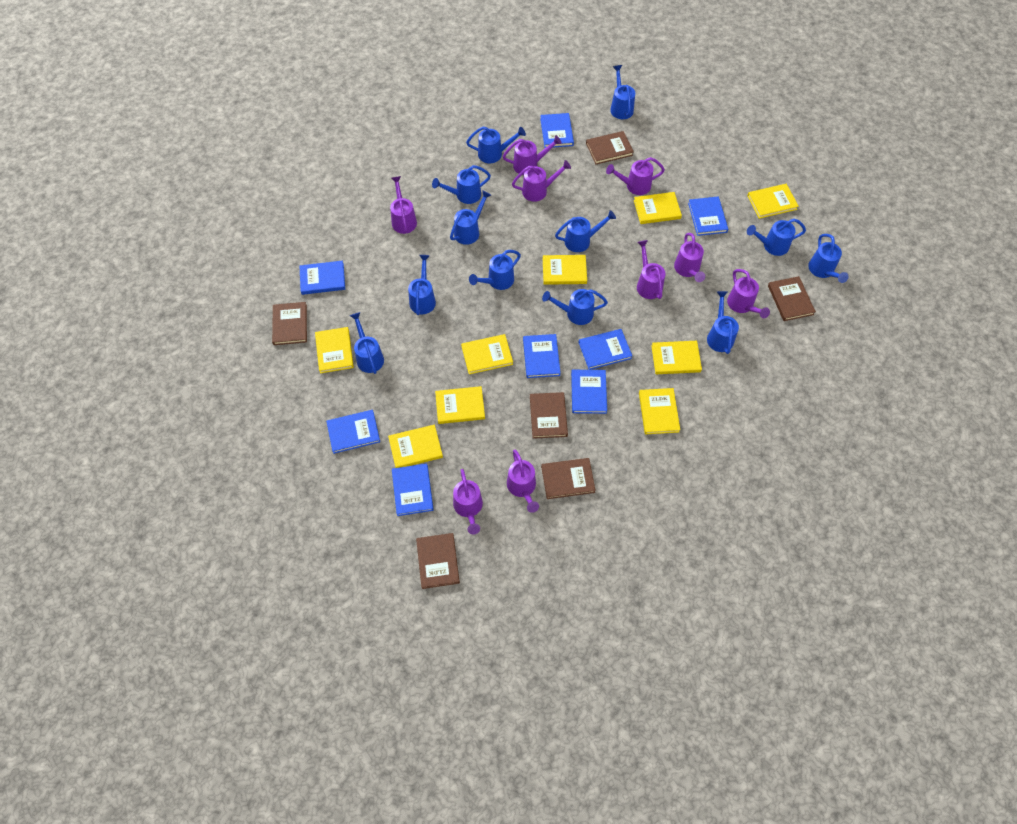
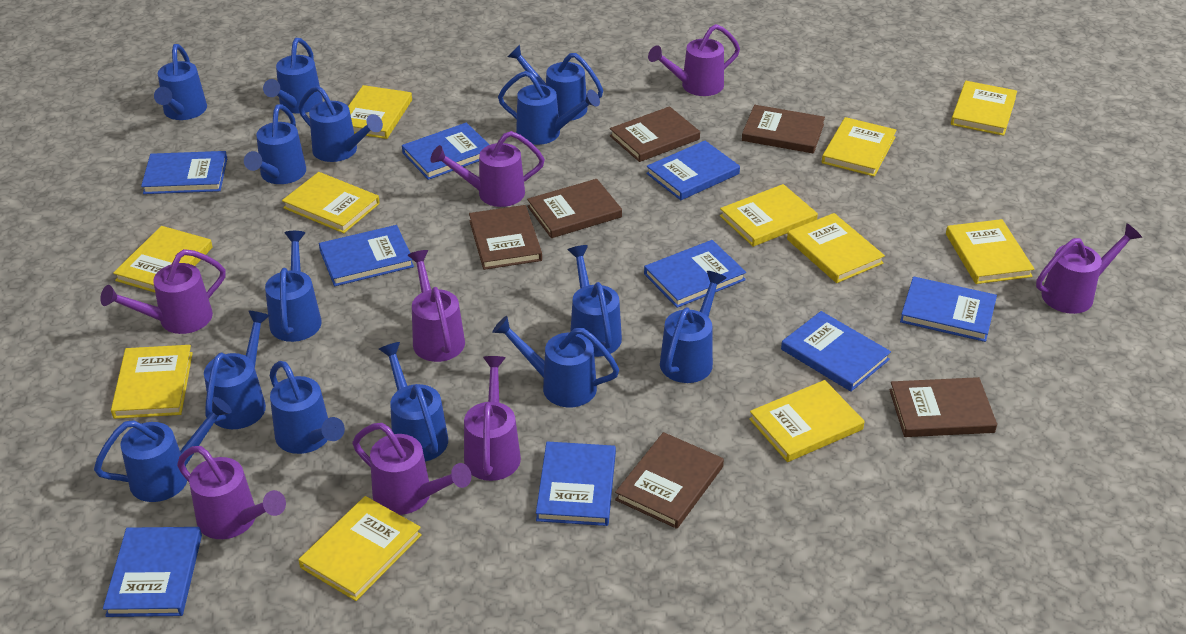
blue book: 8 -> 9
blue watering can: 12 -> 14
purple watering can: 9 -> 8
yellow book: 9 -> 11

